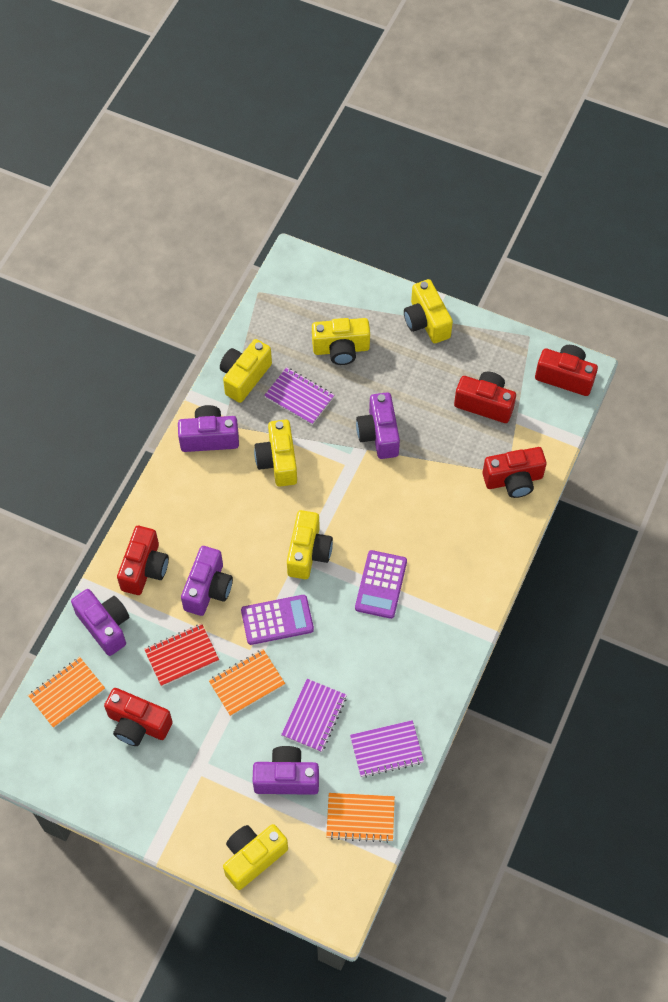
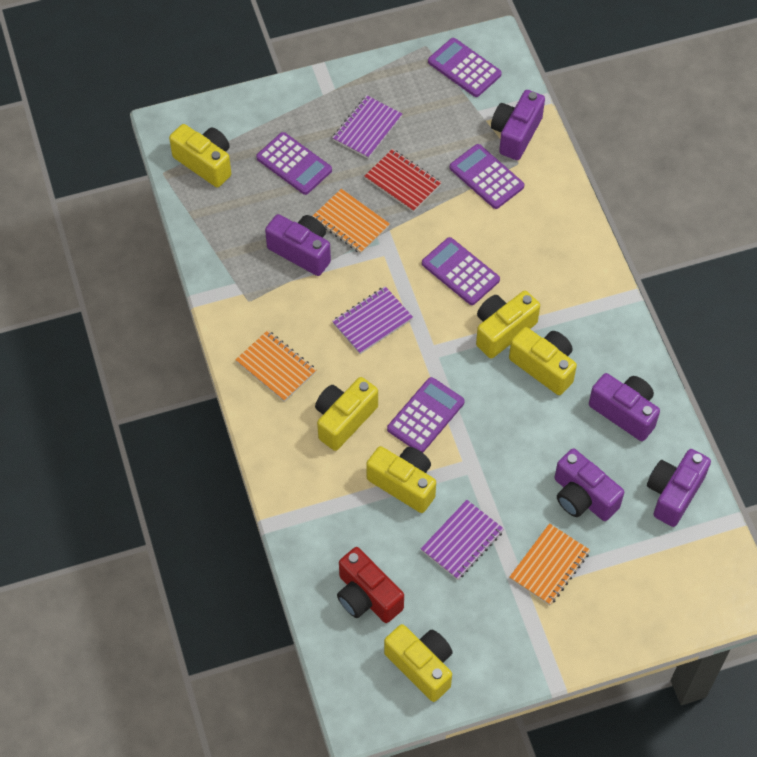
purple calculator: 2 -> 5
red camera: 5 -> 1

